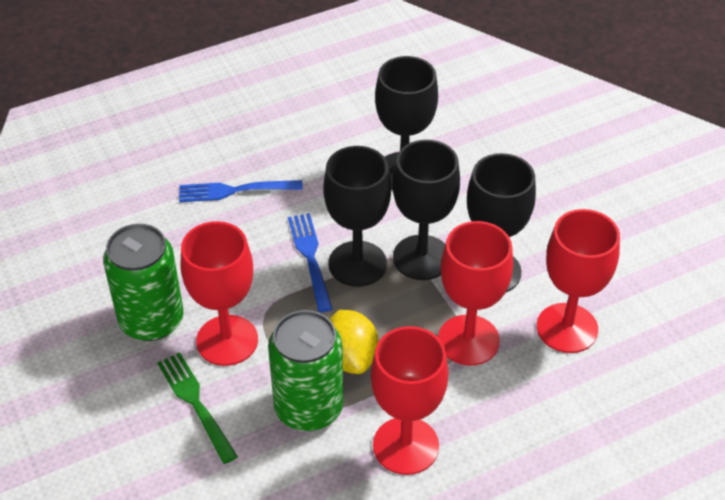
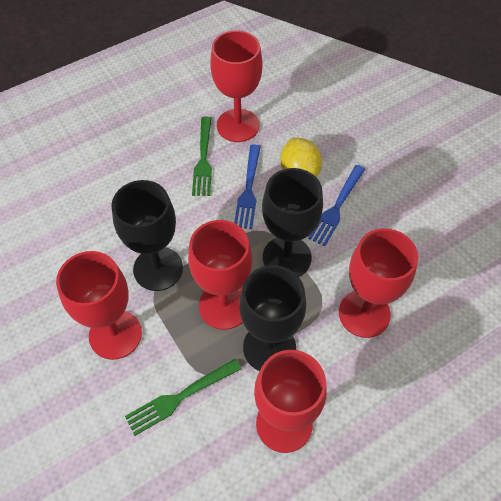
black goblet: 4 -> 3
green can: 2 -> 0
green fork: 1 -> 2
red goblet: 4 -> 5

